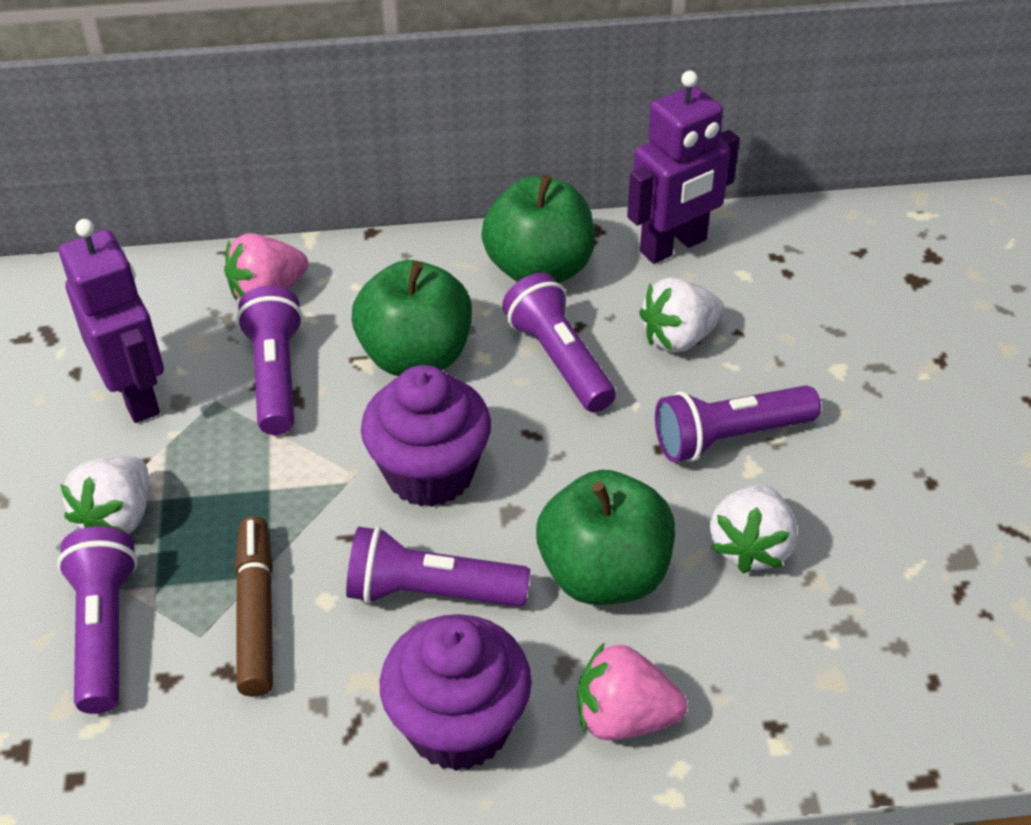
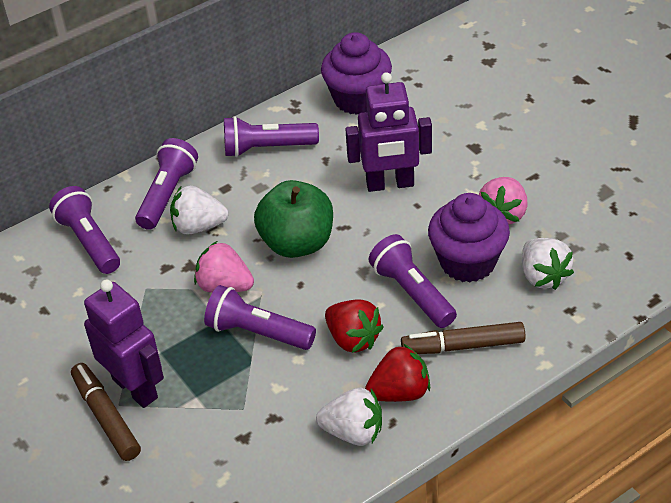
brown marker: 1 -> 2
green apple: 3 -> 1
red strawberry: 0 -> 2

